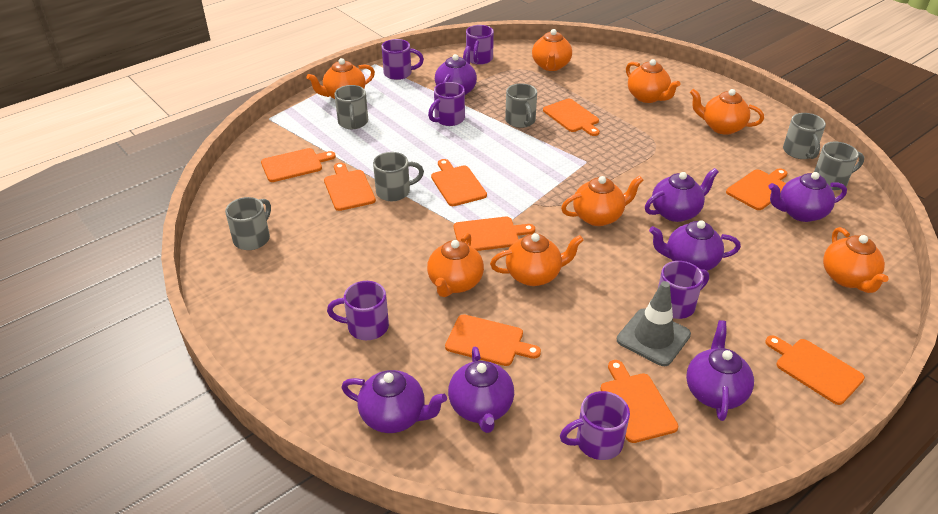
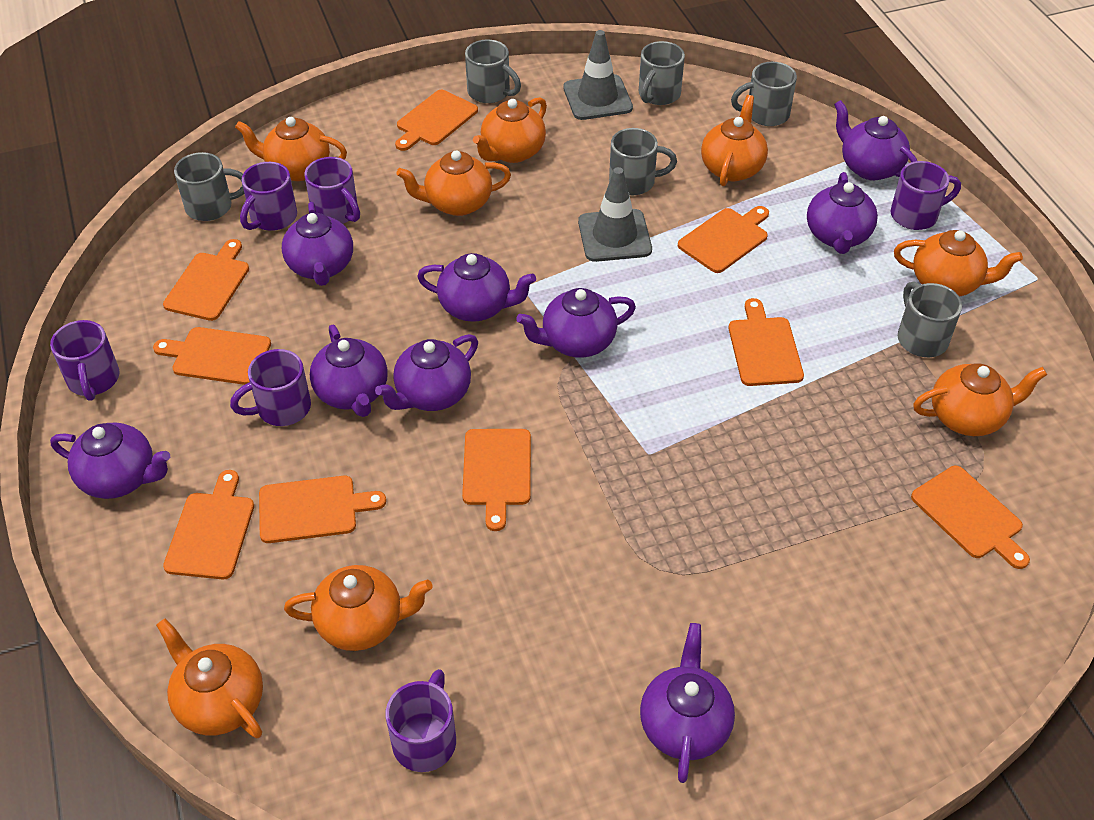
grey traffic cone: 1 -> 2
purple teapot: 7 -> 9

